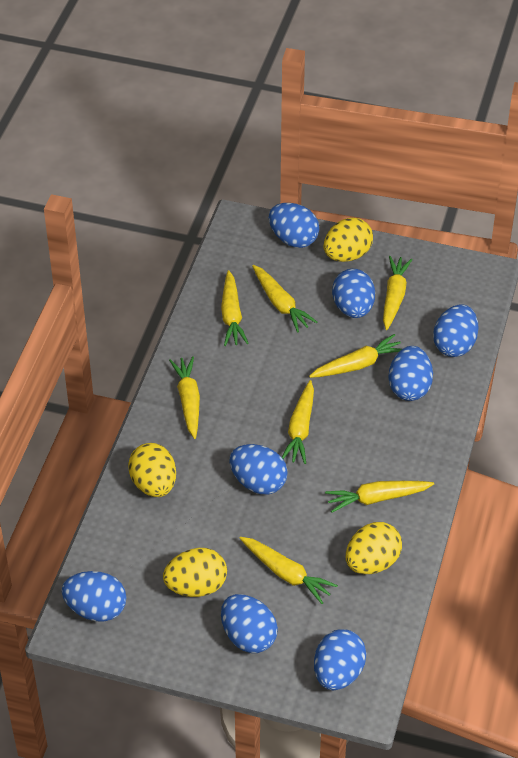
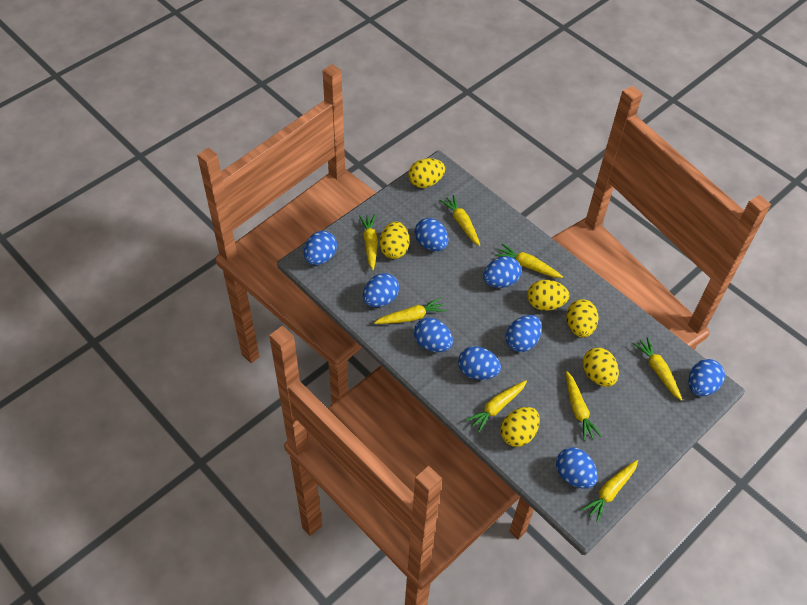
blue egg: 8 -> 9
yellow egg: 4 -> 6

